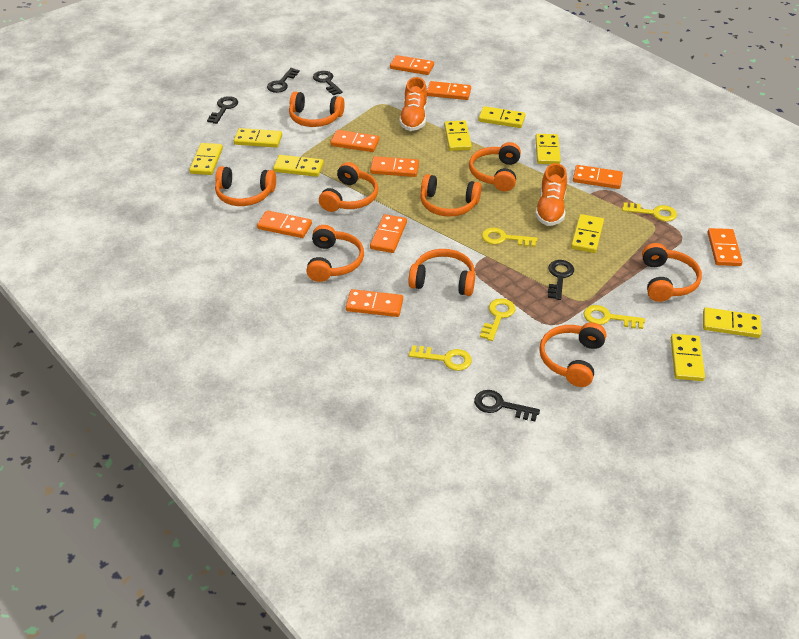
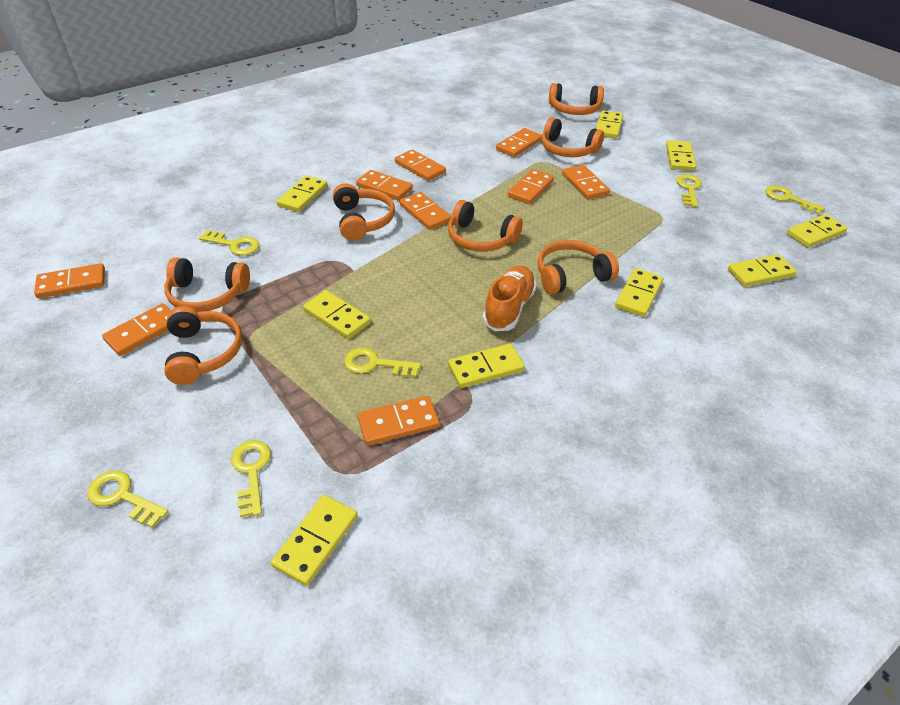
black key: 5 -> 0
orange headphones: 9 -> 7
orange shoe: 2 -> 1
yellow key: 5 -> 6

